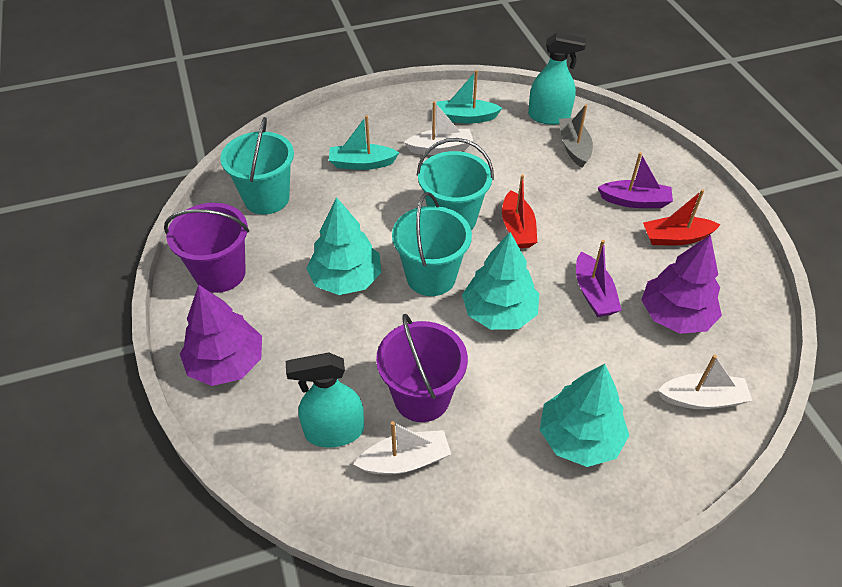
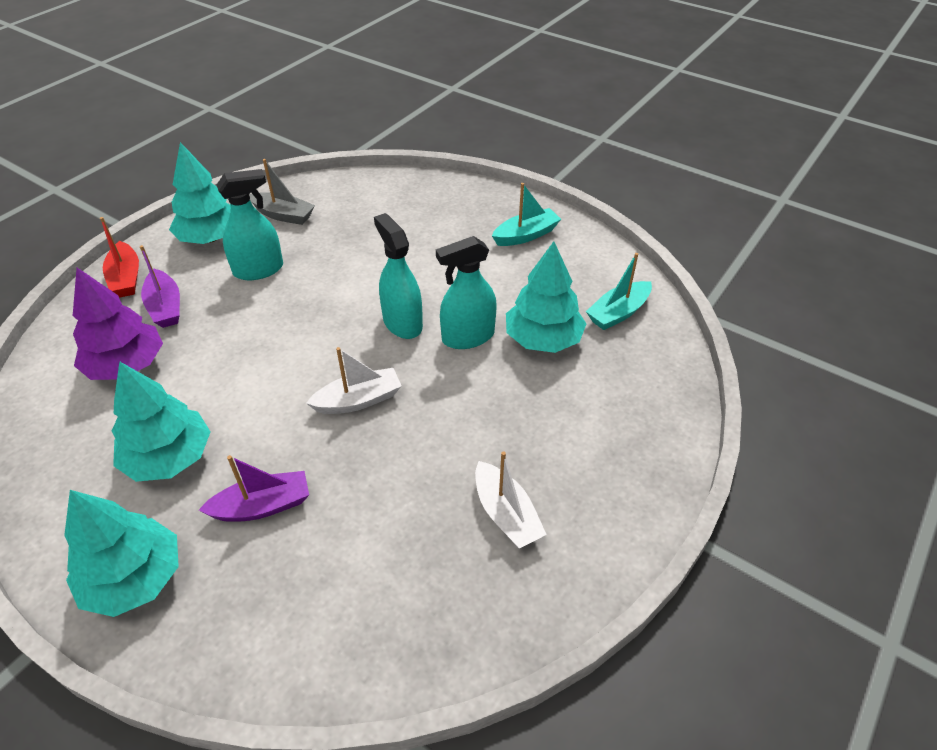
purple bucket: 2 -> 0
purple tree: 2 -> 1
red boat: 2 -> 1
turquoise bucket: 3 -> 0
turquoise spray bottle: 2 -> 3
turquoise tree: 3 -> 4
white boat: 3 -> 2

